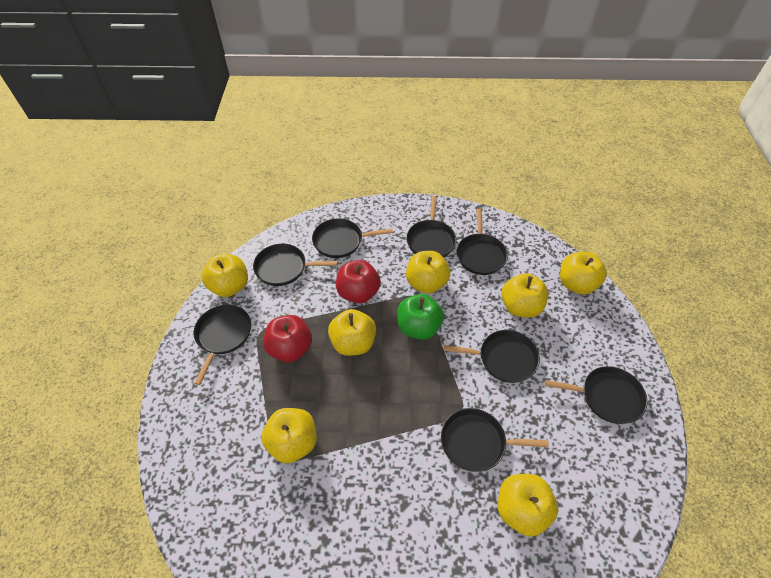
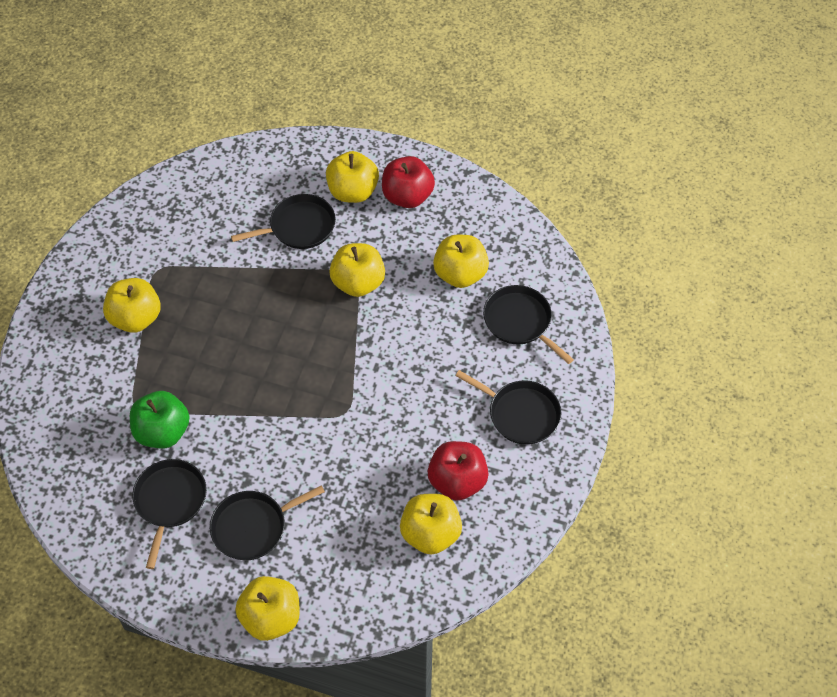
black pan: 8 -> 5
yellow apple: 7 -> 6

